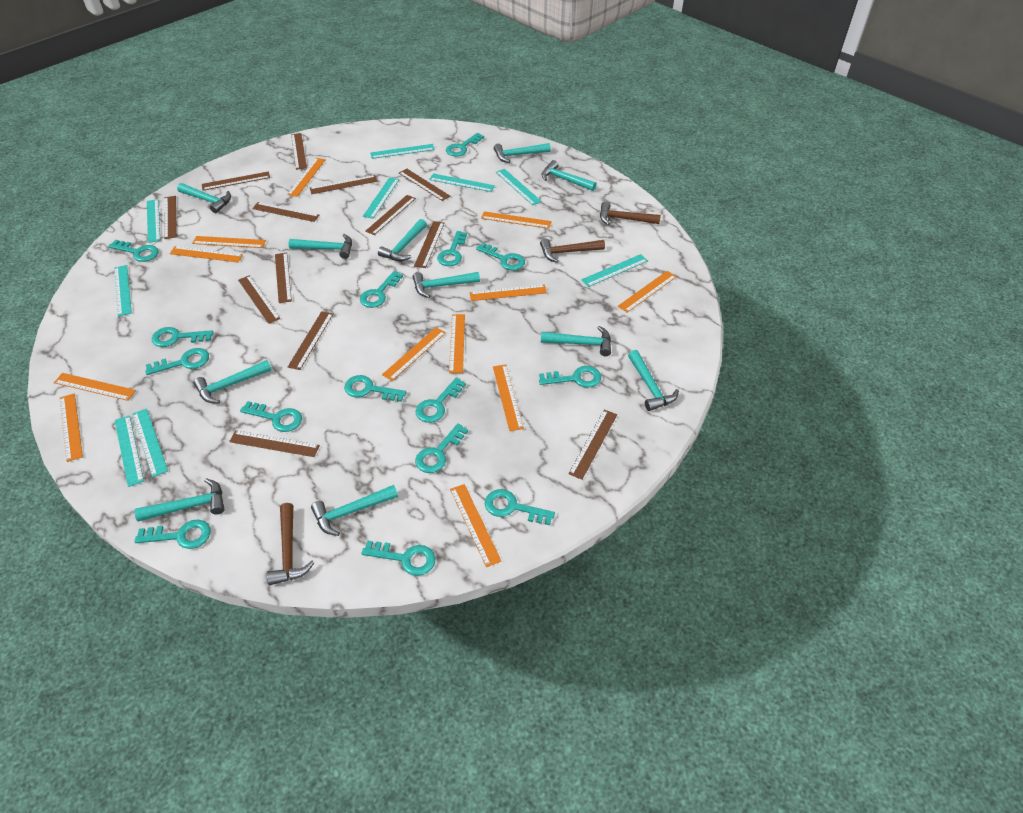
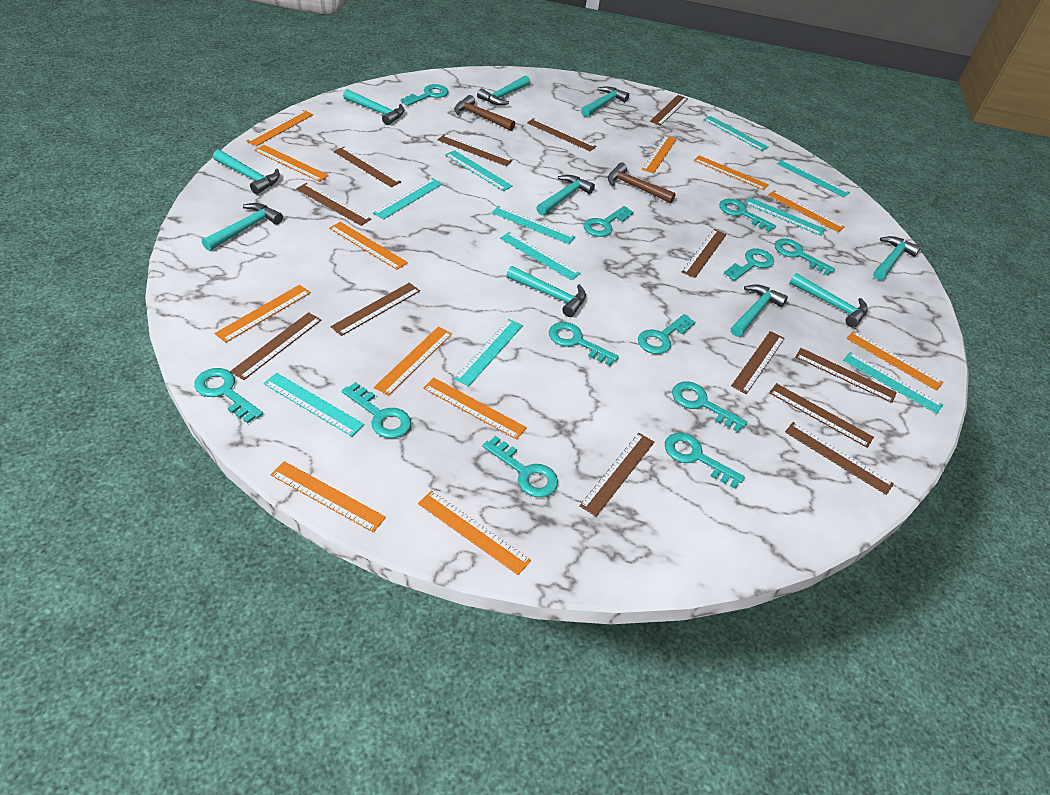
brown hammer: 3 -> 2
turquoise hammer: 11 -> 10
turquoise key: 15 -> 12
turquoise ruler: 9 -> 10

